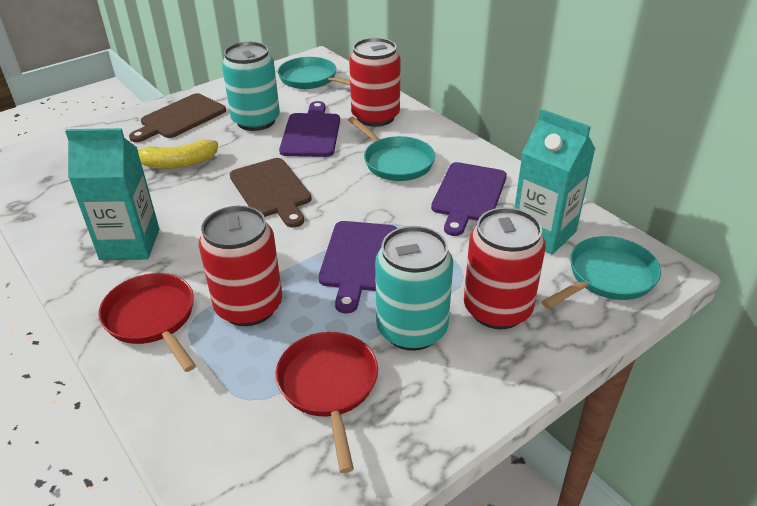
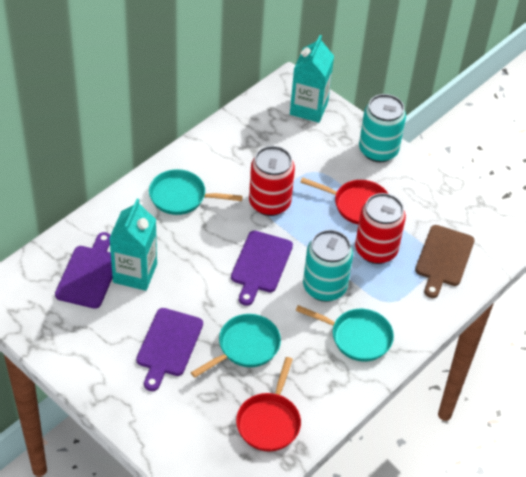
brown cutting board: 2 -> 1
red can: 3 -> 2
yellow banana: 1 -> 0

